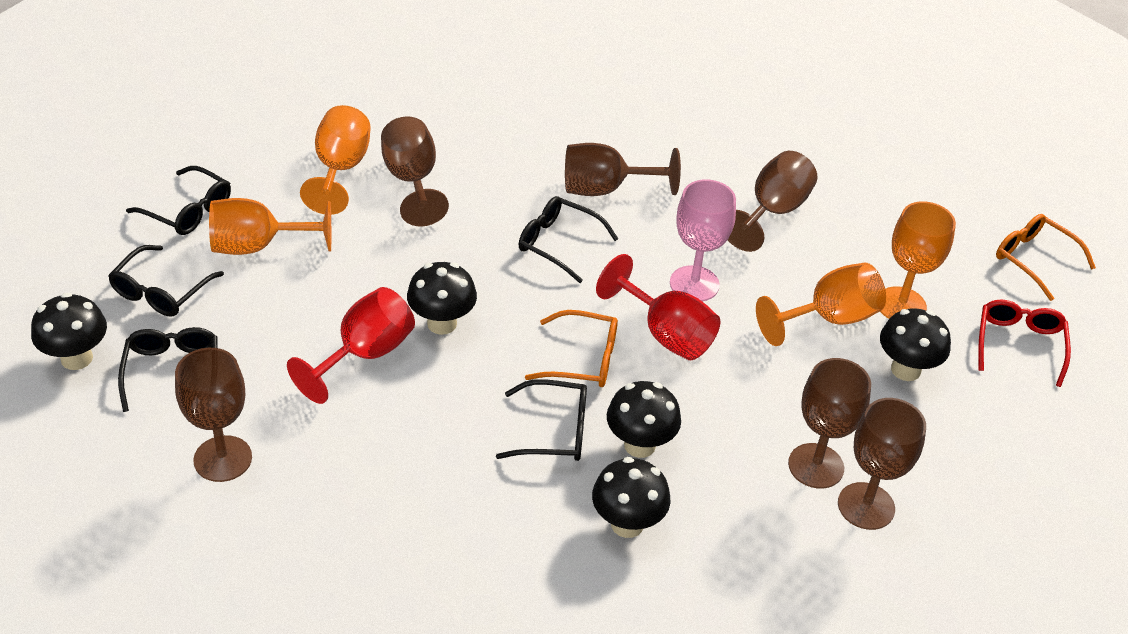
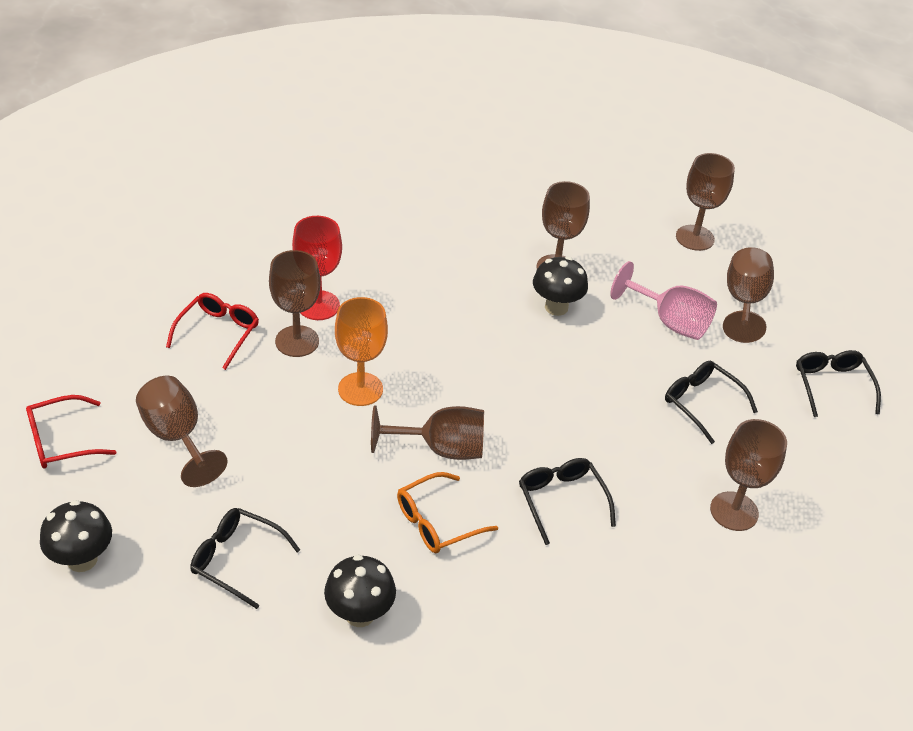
black glasses: 5 -> 4
black mushroom: 5 -> 3
brown goblet: 6 -> 7
orange glasses: 2 -> 1
orange goblet: 4 -> 1
red glasses: 1 -> 2
red goblet: 2 -> 1

